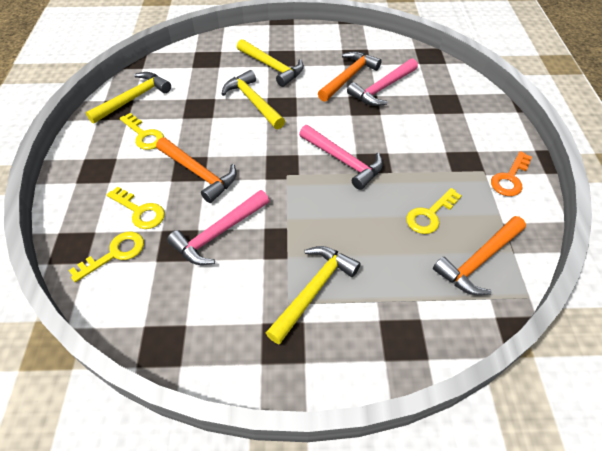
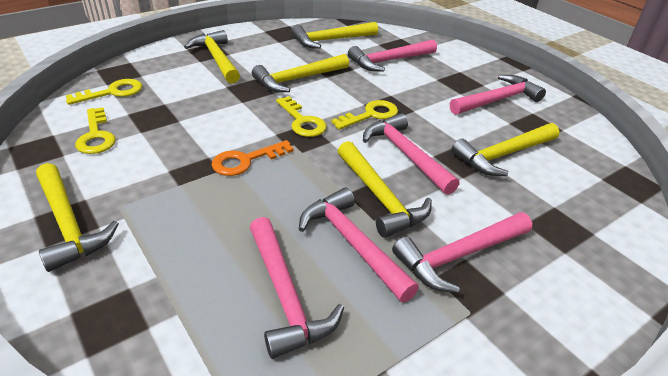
orange hammer: 3 -> 0
pink hammer: 3 -> 6
yellow hammer: 4 -> 6

